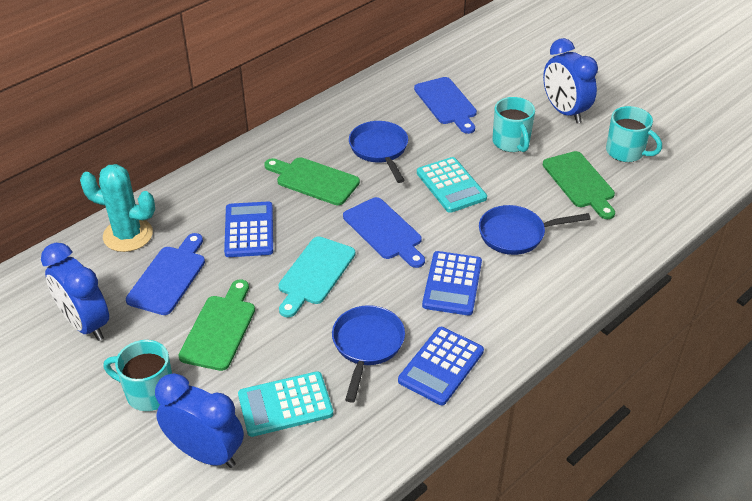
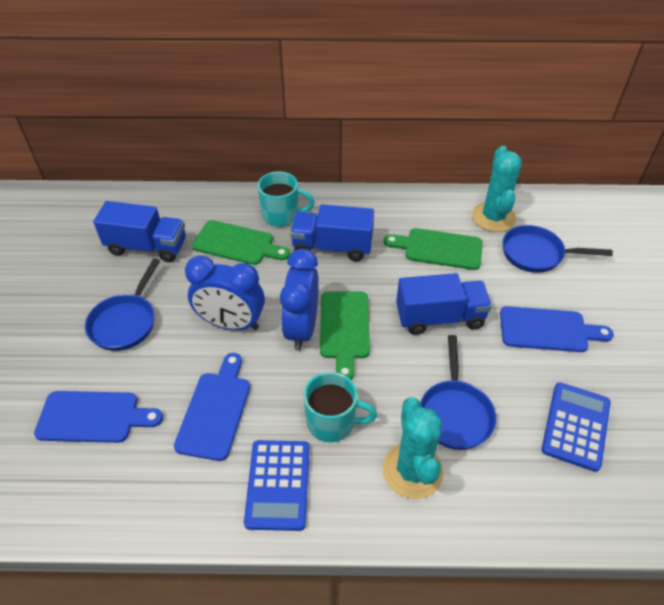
blue calculator: 3 -> 2
blue clock: 3 -> 2
blue truck: 0 -> 3
turquoise cactus: 1 -> 2
turquoise calculator: 2 -> 0
turquoise cutting board: 1 -> 0
turquoise mug: 3 -> 2

